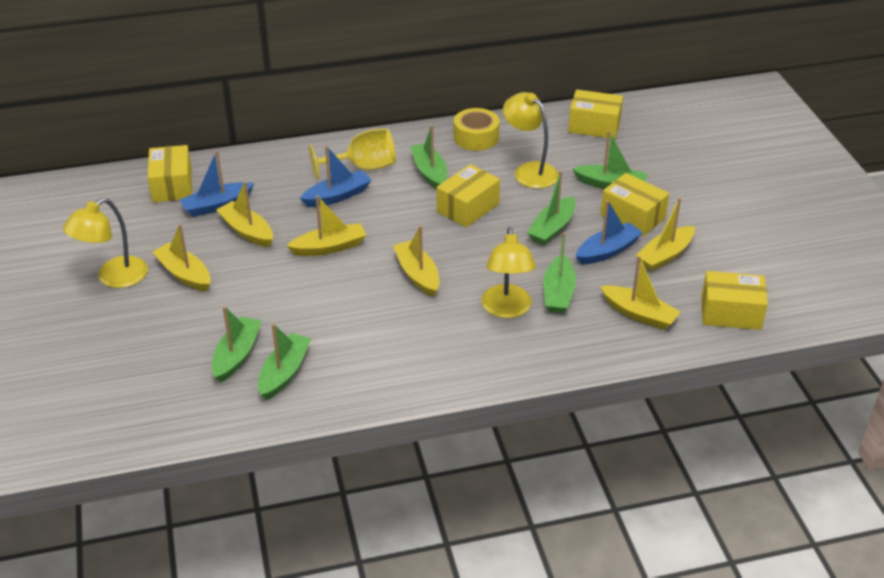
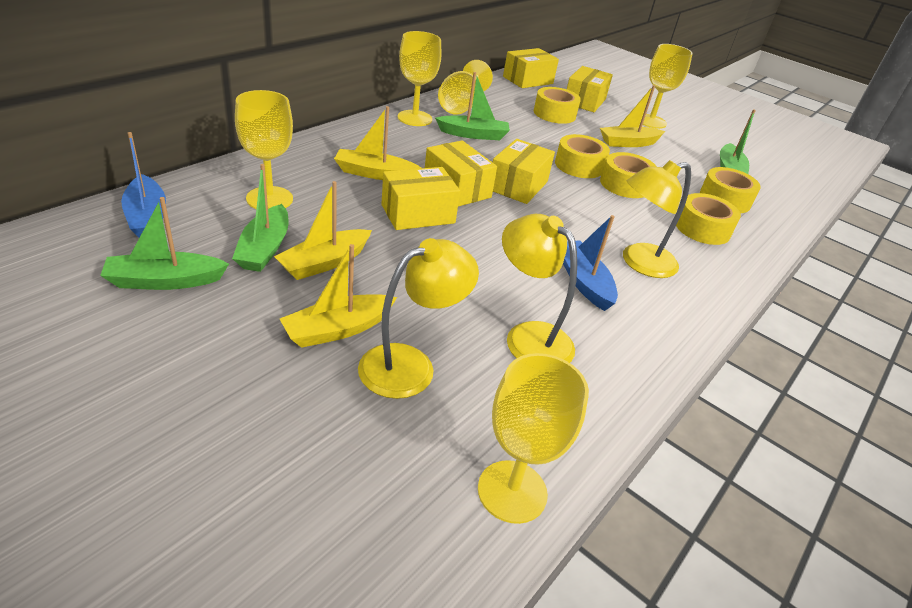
blue boat: 3 -> 2
green boat: 6 -> 4
yellow boat: 6 -> 4
yellow goblet: 1 -> 5
yellow tape: 1 -> 5

